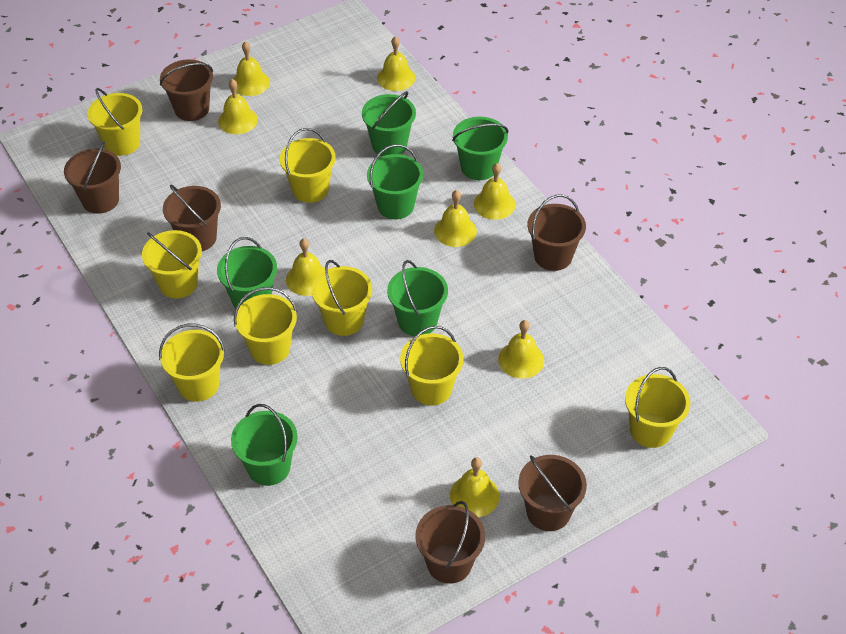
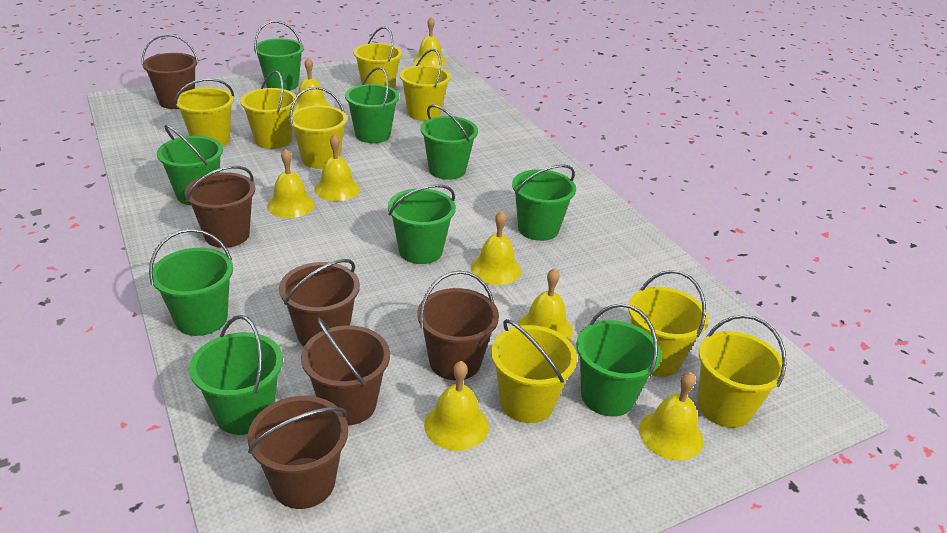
green bucket: 6 -> 9

